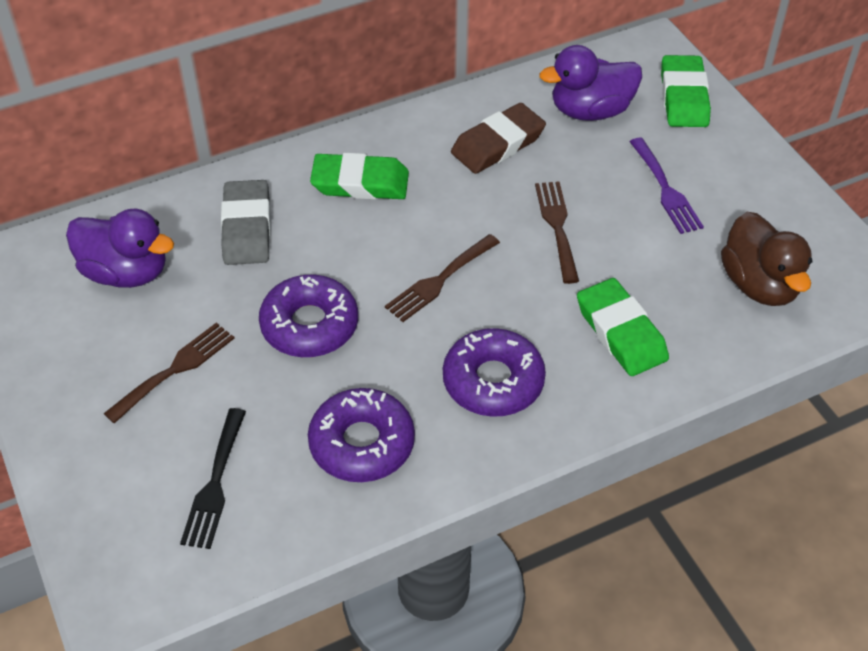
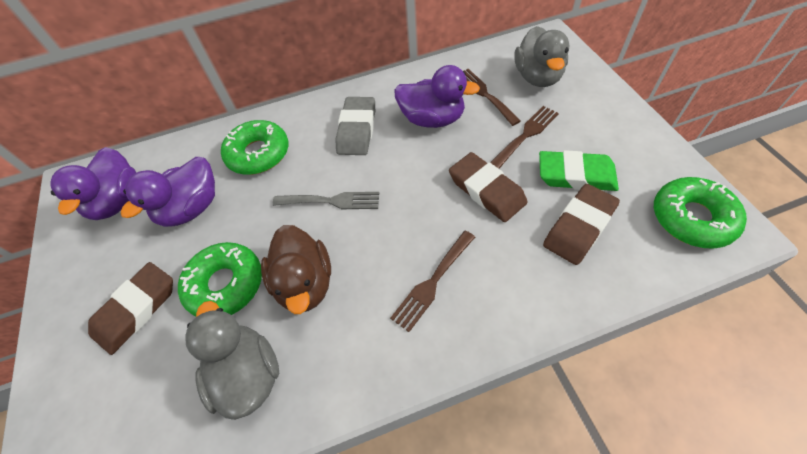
black fork: 1 -> 0
brown eraser: 1 -> 3
green donut: 0 -> 3
green eraser: 3 -> 1
grey duck: 0 -> 2
grey fork: 0 -> 1
purple donut: 3 -> 0
purple duck: 2 -> 3
purple fork: 1 -> 0

